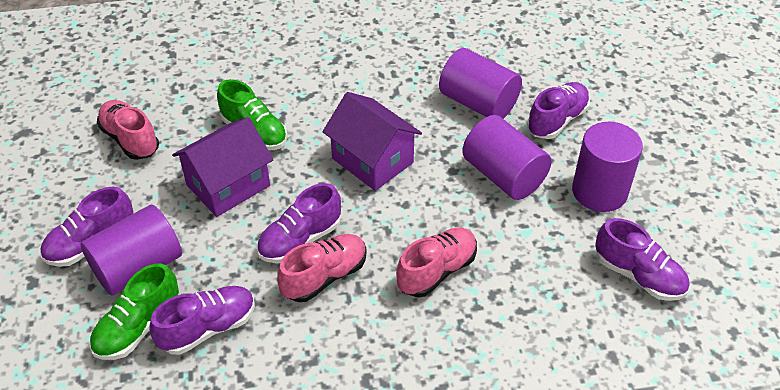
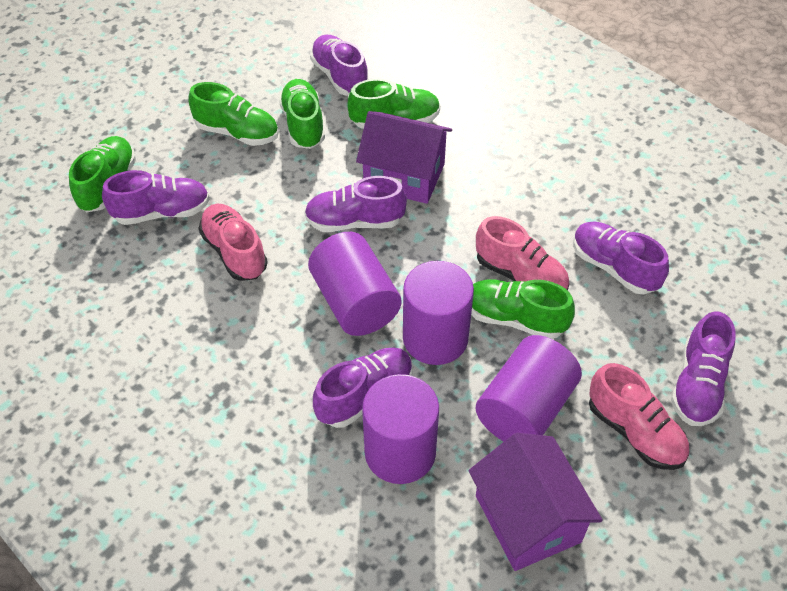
green shoe: 2 -> 5
purple shoe: 5 -> 6

